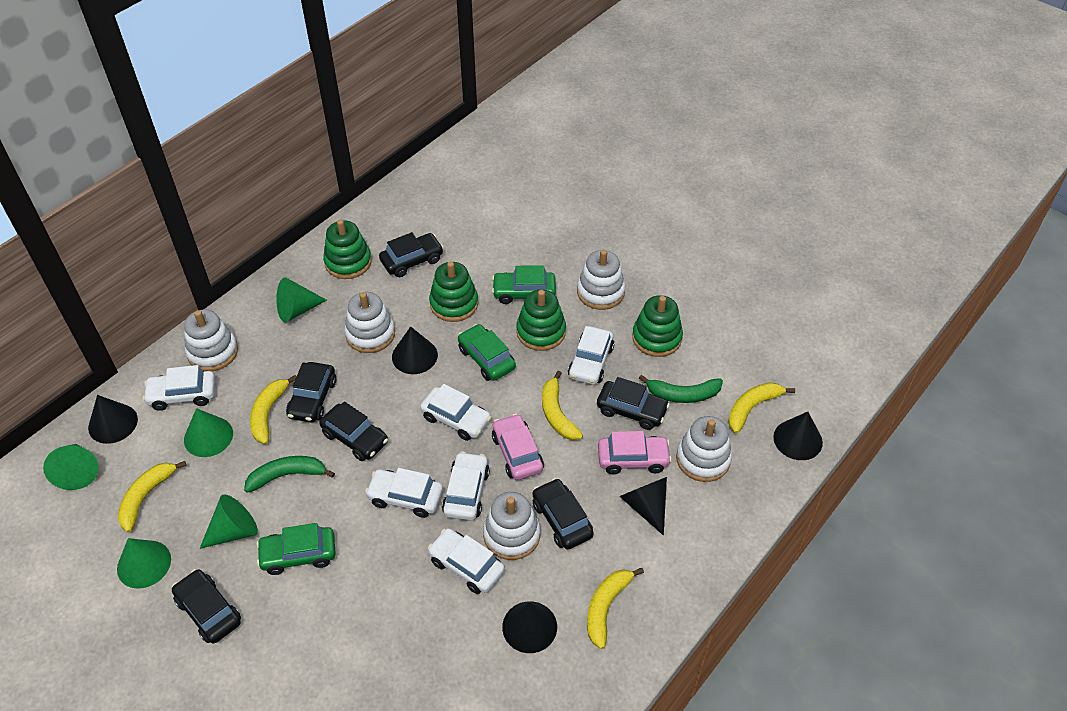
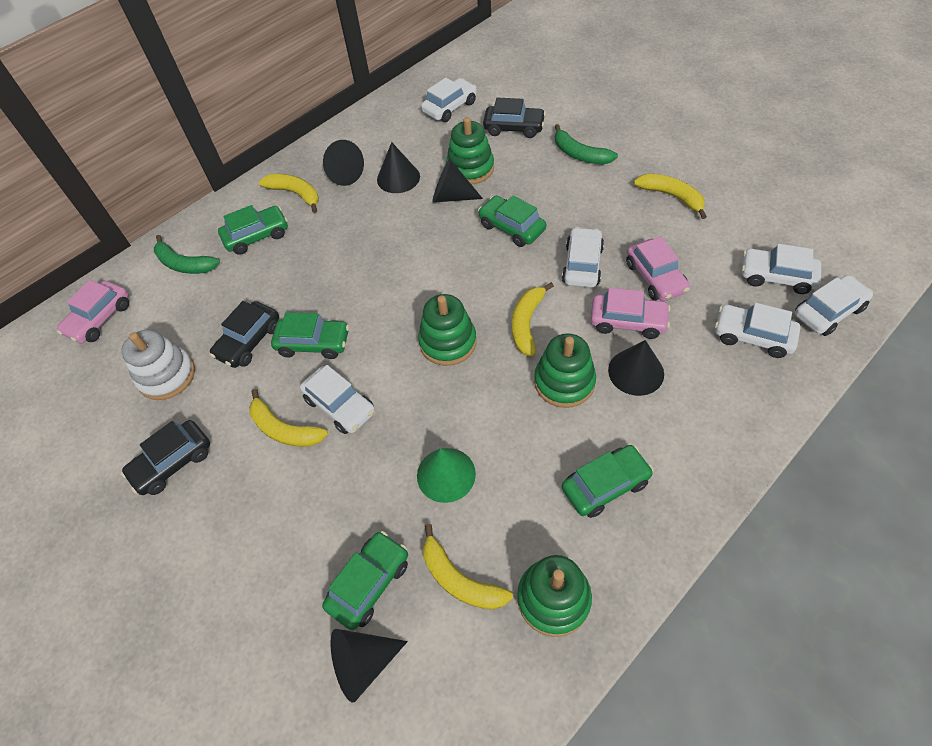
black car: 6 -> 3
green car: 3 -> 5
green cone: 5 -> 1
pink car: 2 -> 3
white stacking toy: 5 -> 1

